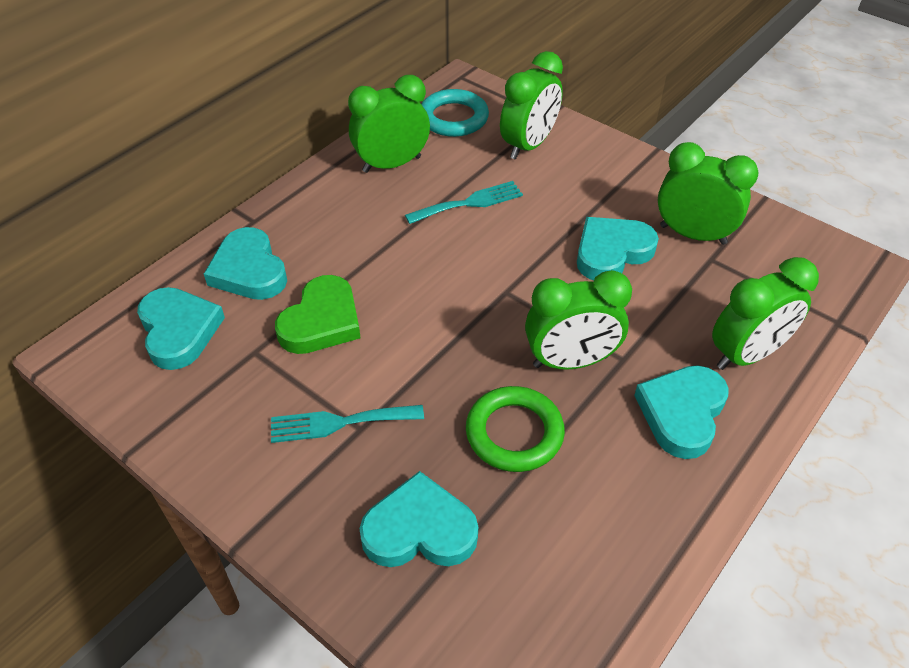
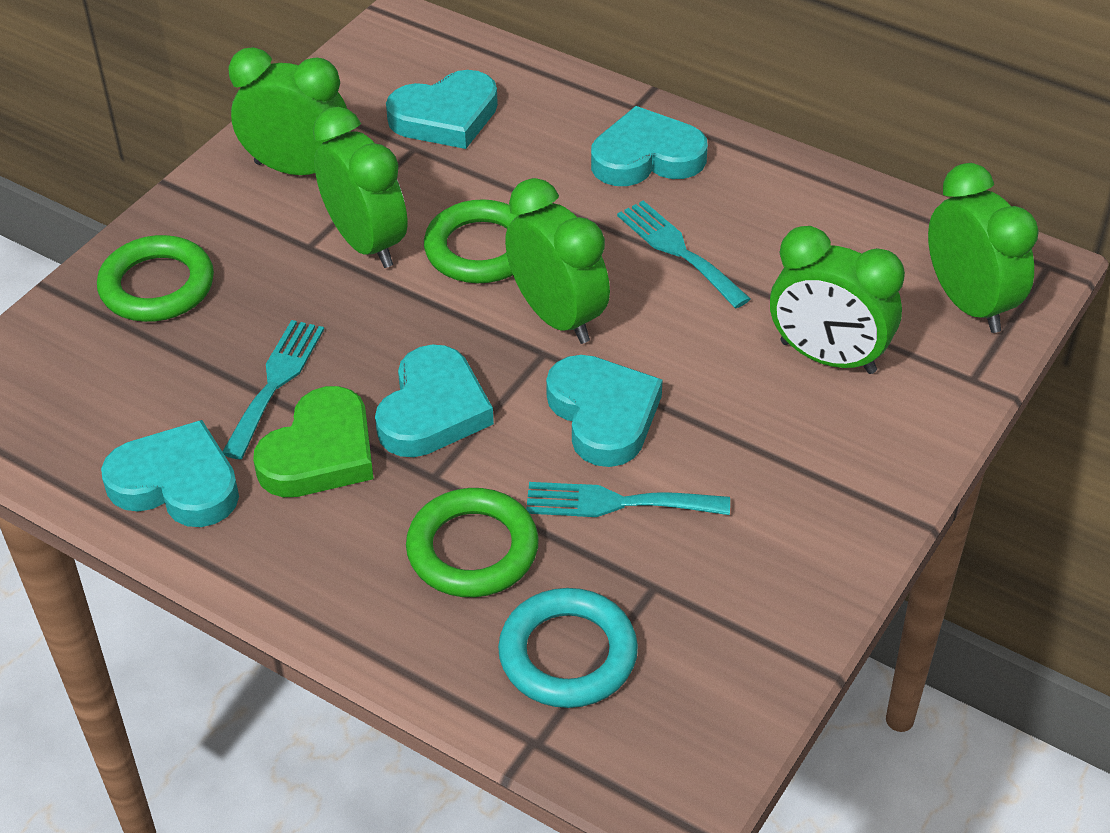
green ring: 1 -> 3
turquoise fork: 2 -> 3

